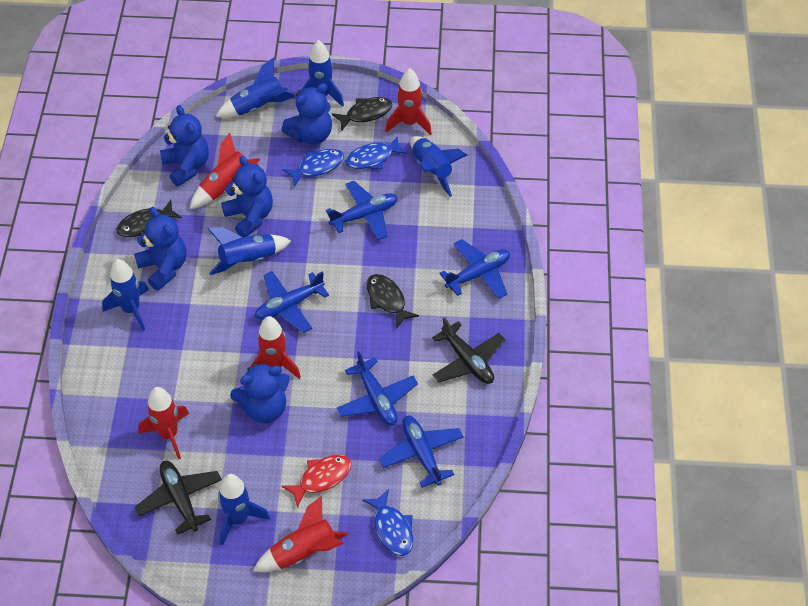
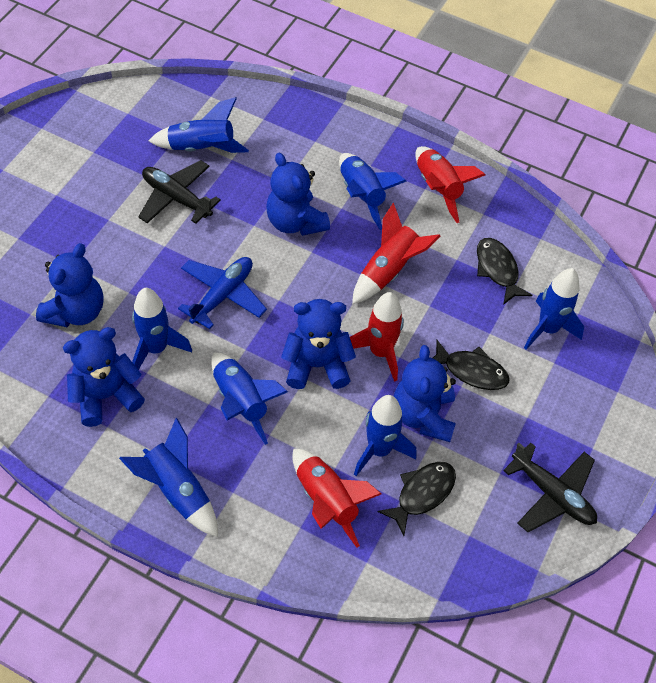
blue fish: 3 -> 0
blue plane: 5 -> 1
blue rocket: 6 -> 7
red fish: 1 -> 0
red rocket: 5 -> 4

